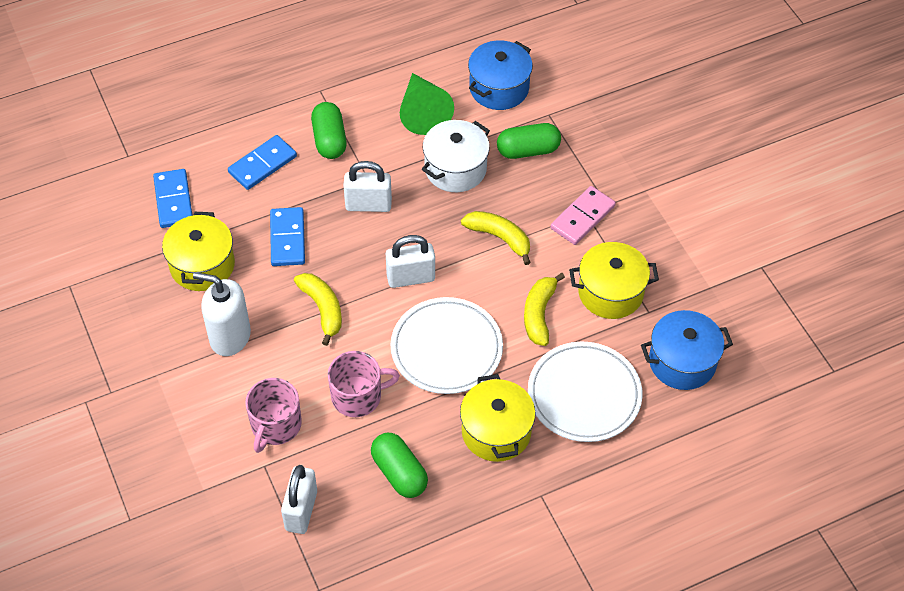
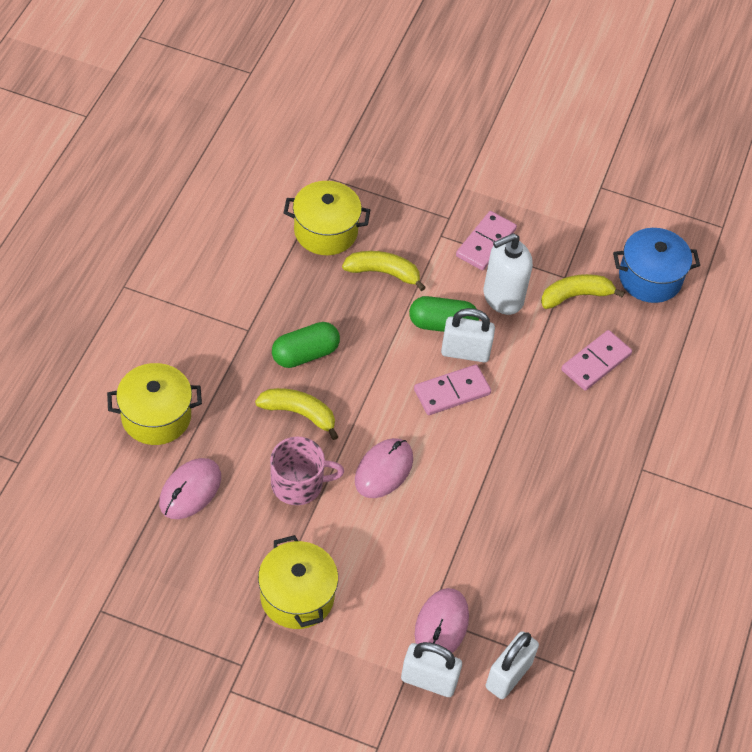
blue domino: 3 -> 0
blue pot: 2 -> 1
green capsule: 3 -> 2
green cone: 1 -> 0
pink domino: 1 -> 3
pink mouse: 0 -> 3
pink mug: 2 -> 1
white plate: 2 -> 0
white pot: 1 -> 0

